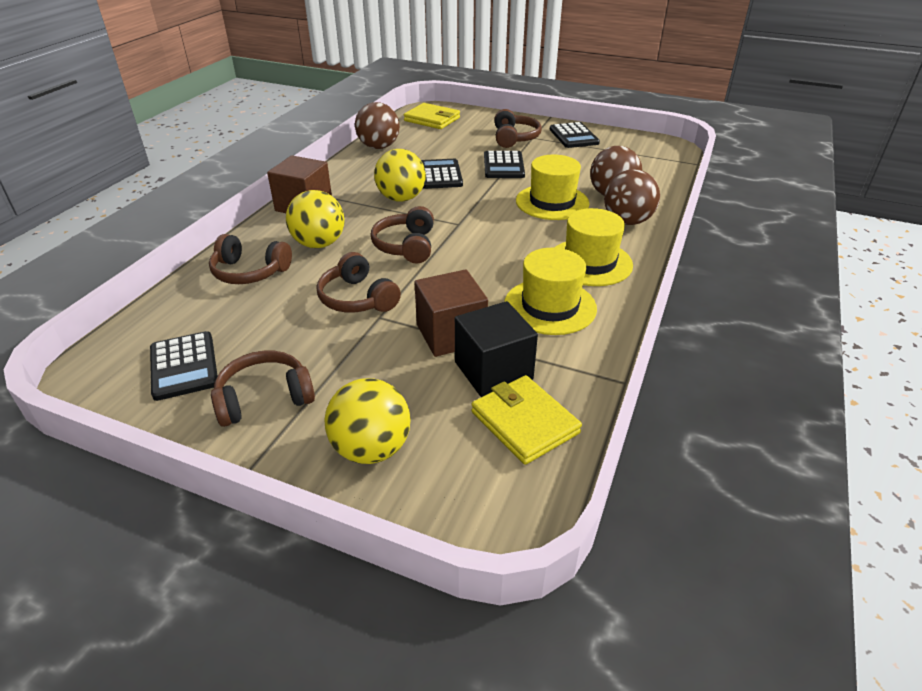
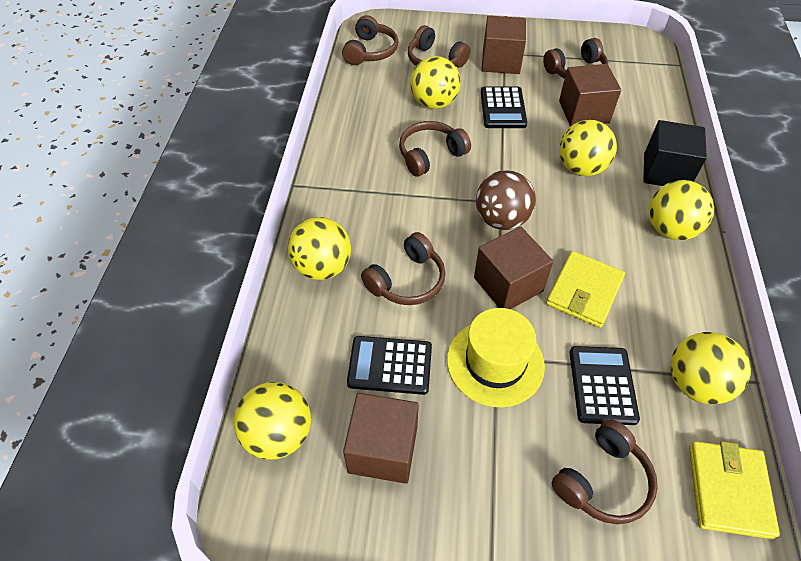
black calculator: 4 -> 3
brown ball: 3 -> 1
brown cube: 2 -> 4
brown headphones: 5 -> 6
yellow ball: 3 -> 6
yellow hat: 3 -> 1

